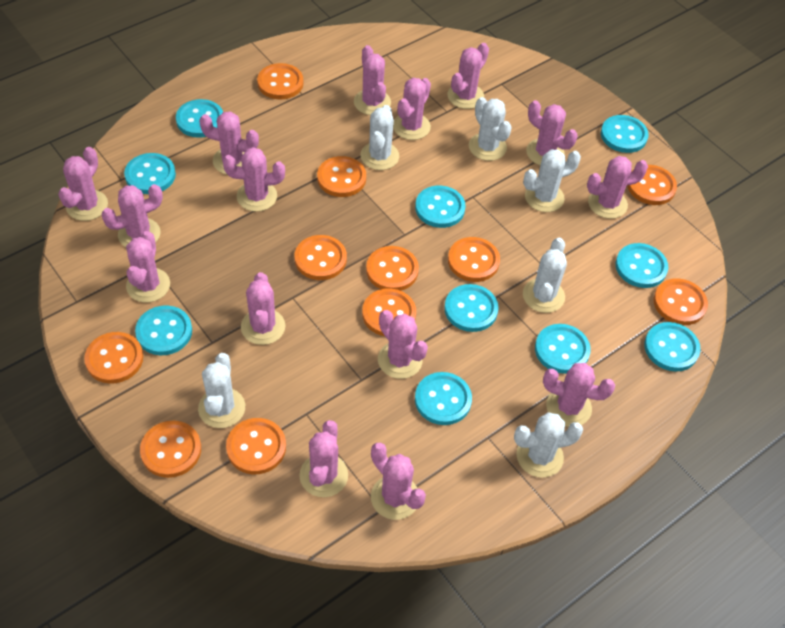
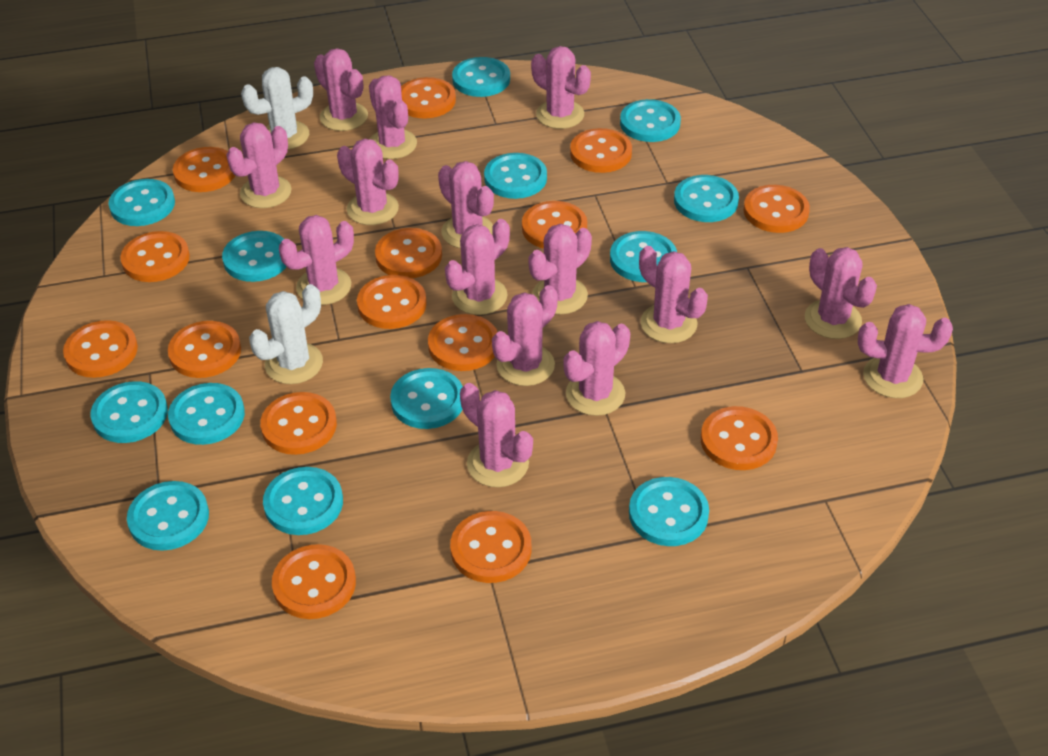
orange button: 11 -> 15
turquoise button: 10 -> 13
white cactus: 6 -> 2

